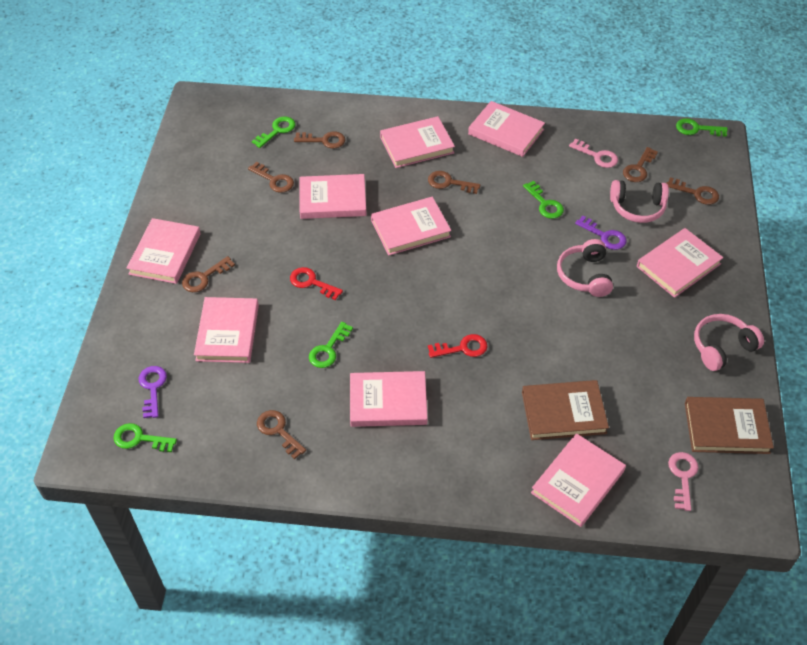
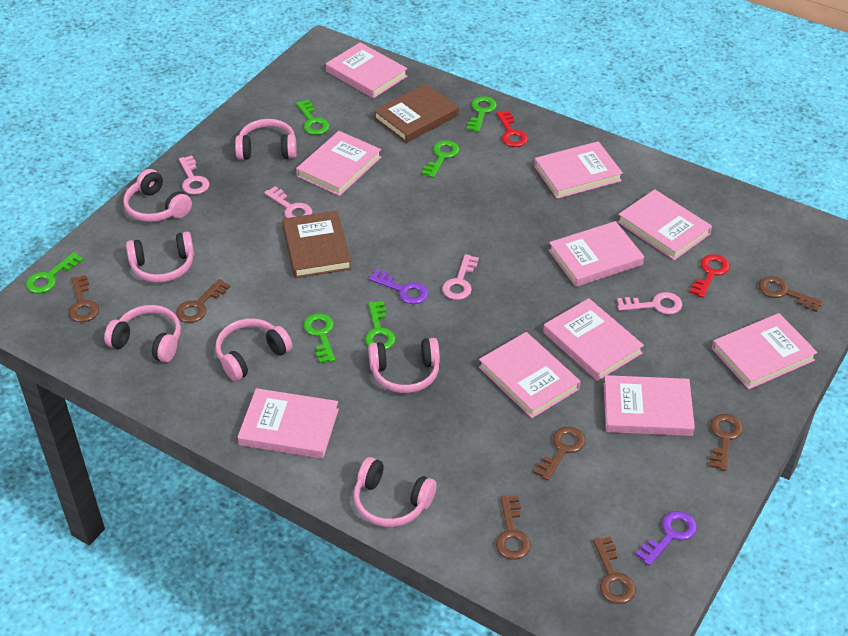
green key: 5 -> 6
pink book: 9 -> 10
pink headphones: 3 -> 7
pink key: 2 -> 4

